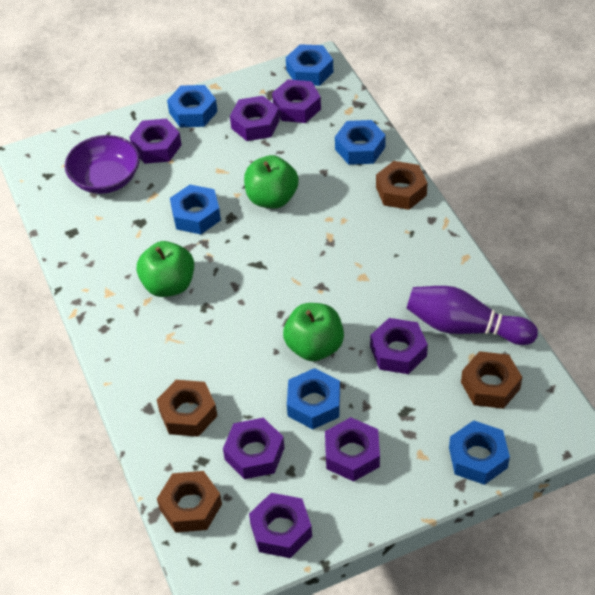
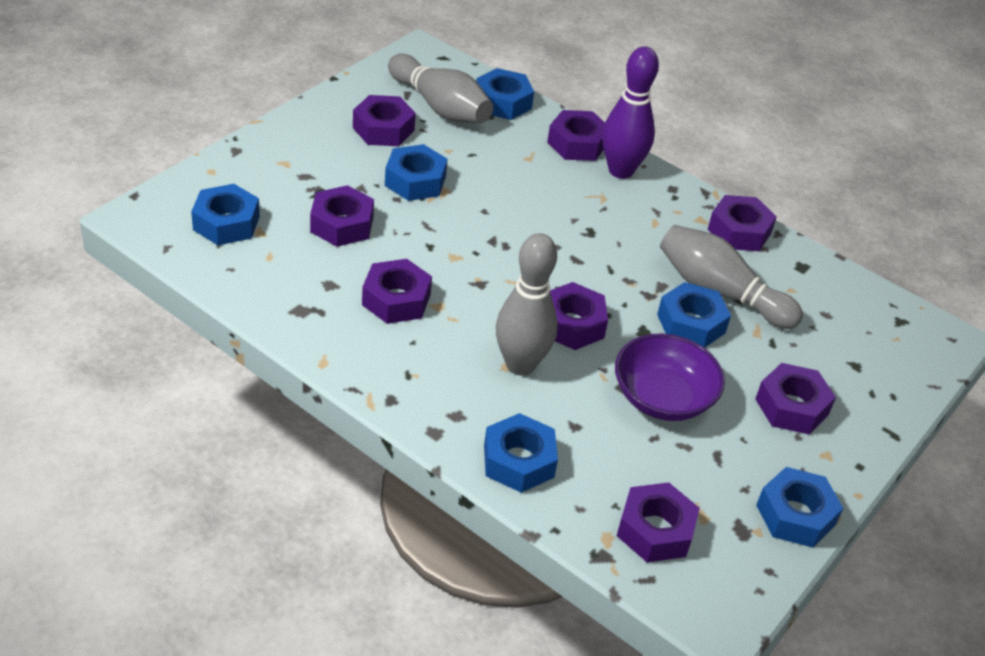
brown nut: 4 -> 0
green apple: 3 -> 0
grey bowling pin: 0 -> 3
purple nut: 7 -> 8

